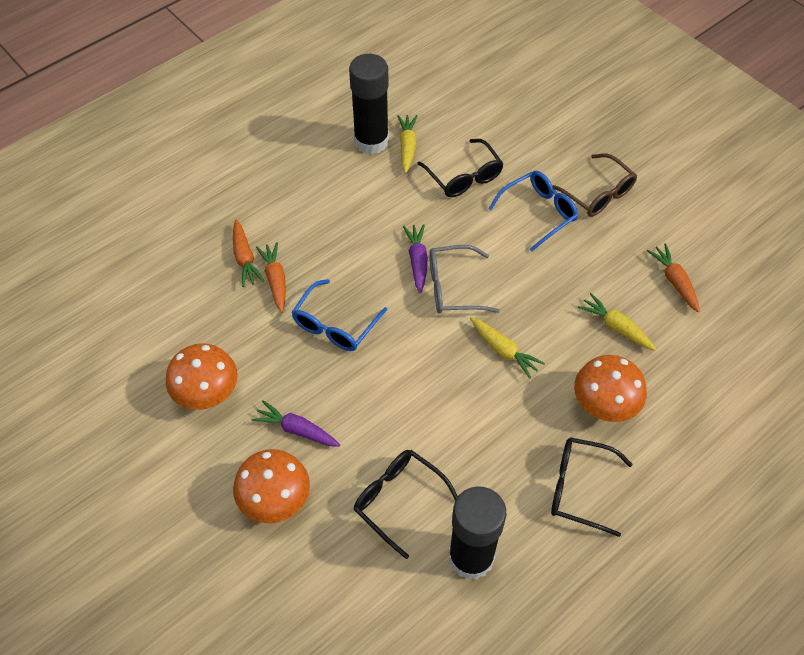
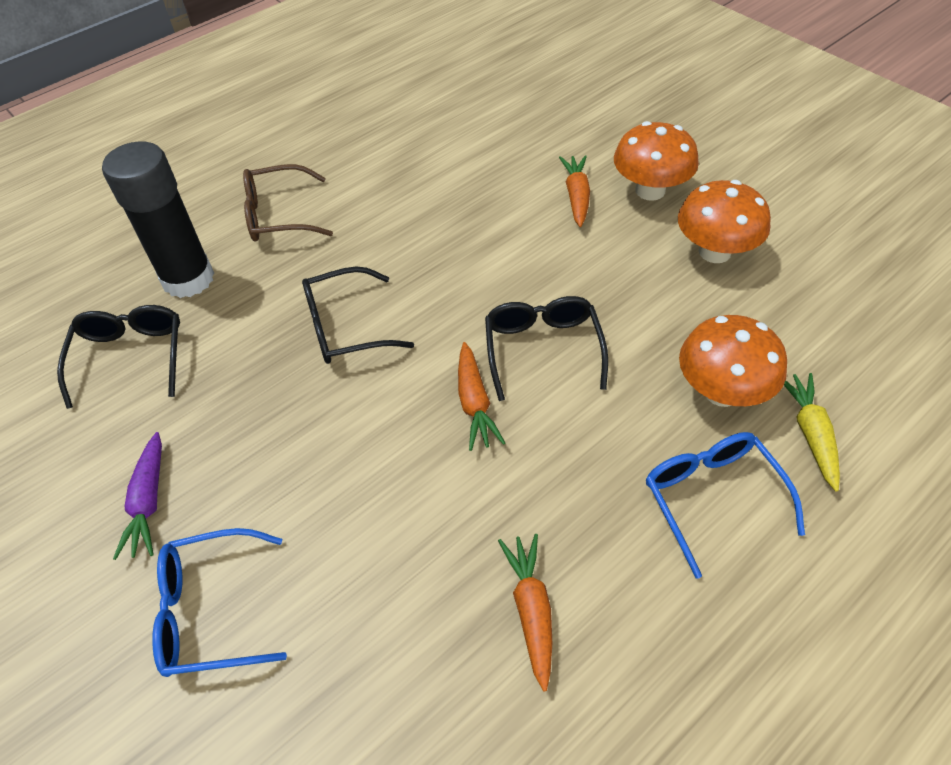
black glue stick: 2 -> 1
grey glasses: 1 -> 0
purple carrot: 2 -> 1
yellow carrot: 3 -> 1

